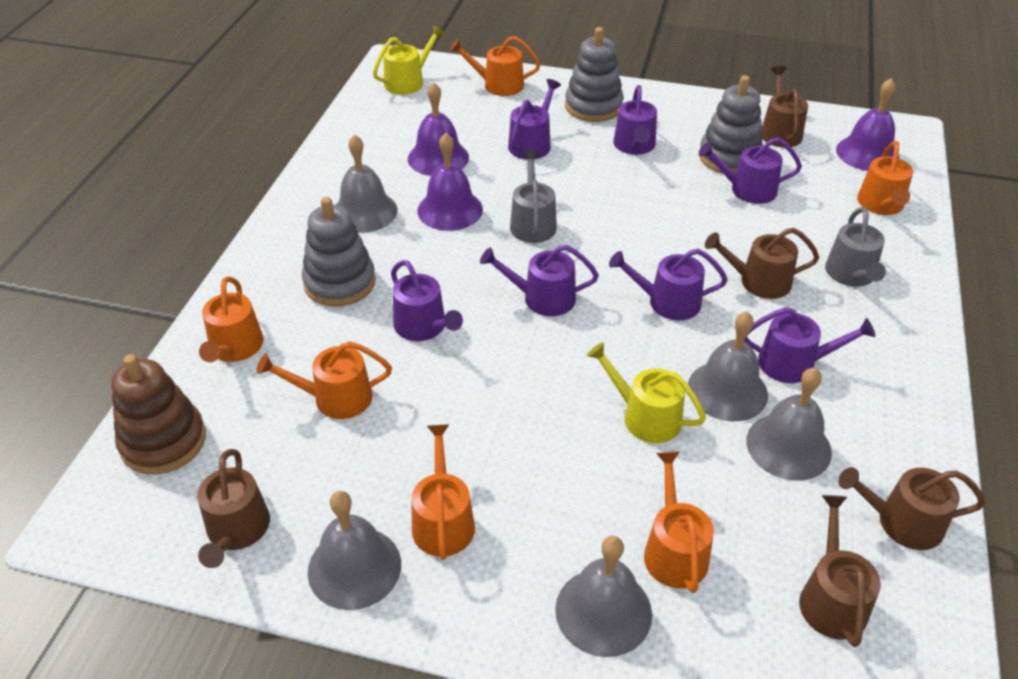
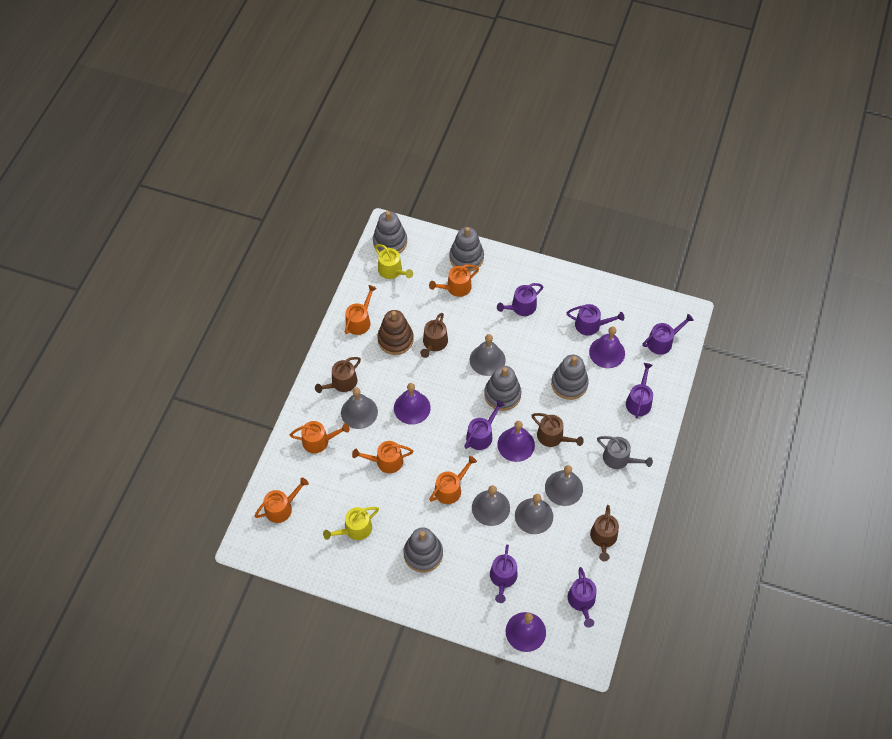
brown watering can: 5 -> 4
grey stacking toy: 3 -> 5
grey watering can: 2 -> 1
purple bell: 3 -> 4

